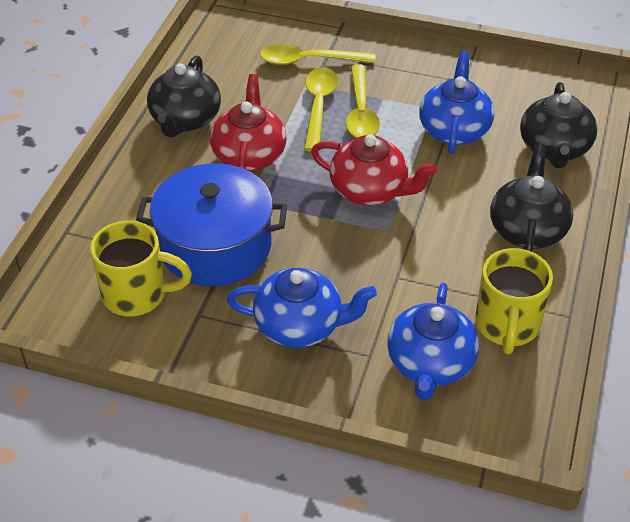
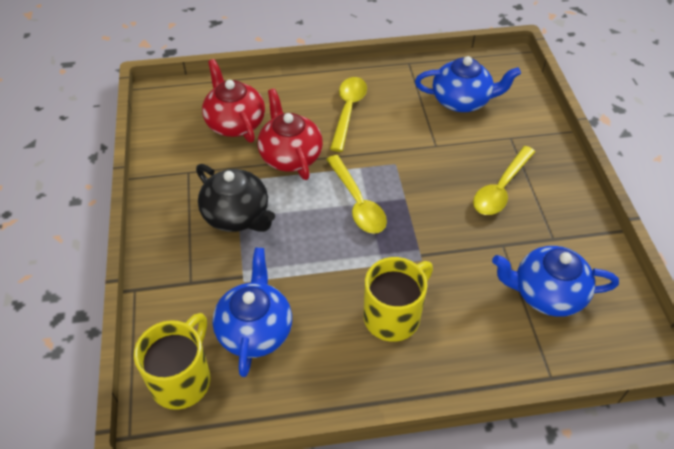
black teapot: 3 -> 1
blue pot: 1 -> 0

